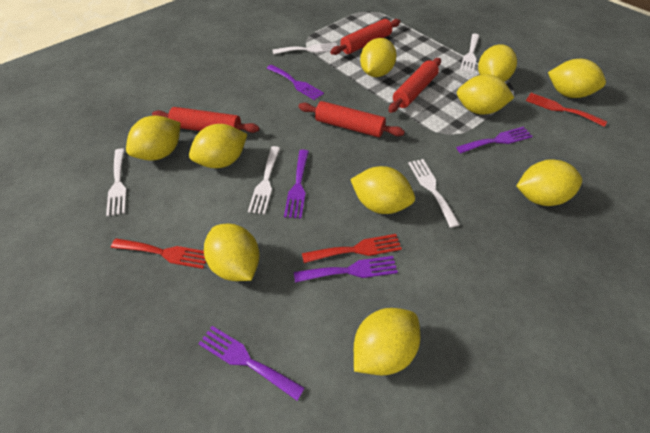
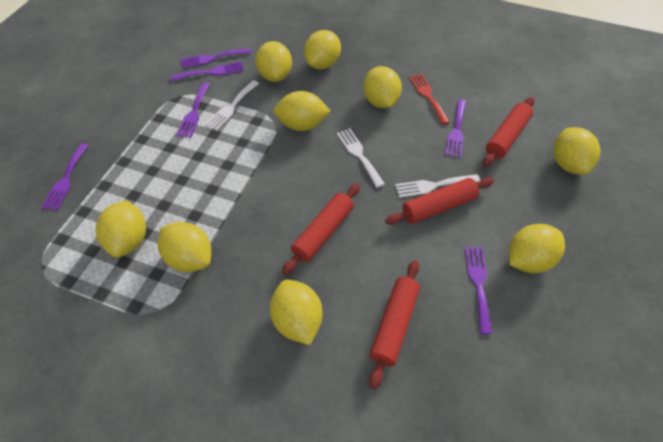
purple fork: 5 -> 6
red fork: 3 -> 1
white fork: 5 -> 3
yellow lemon: 10 -> 9

